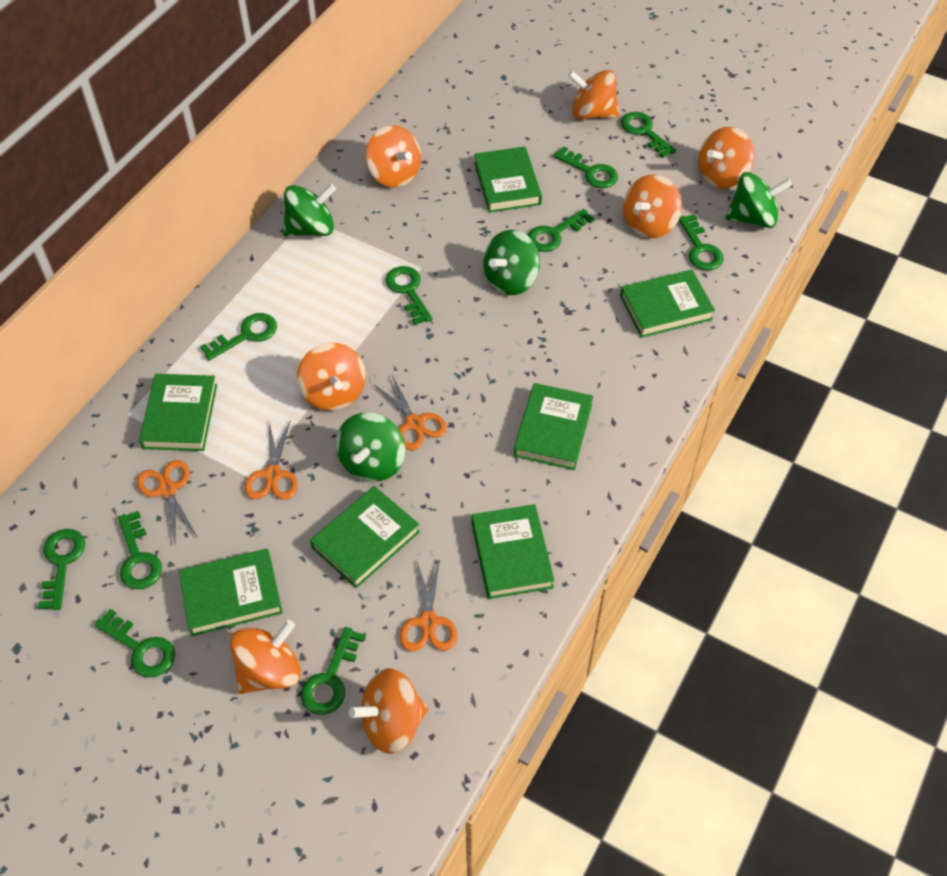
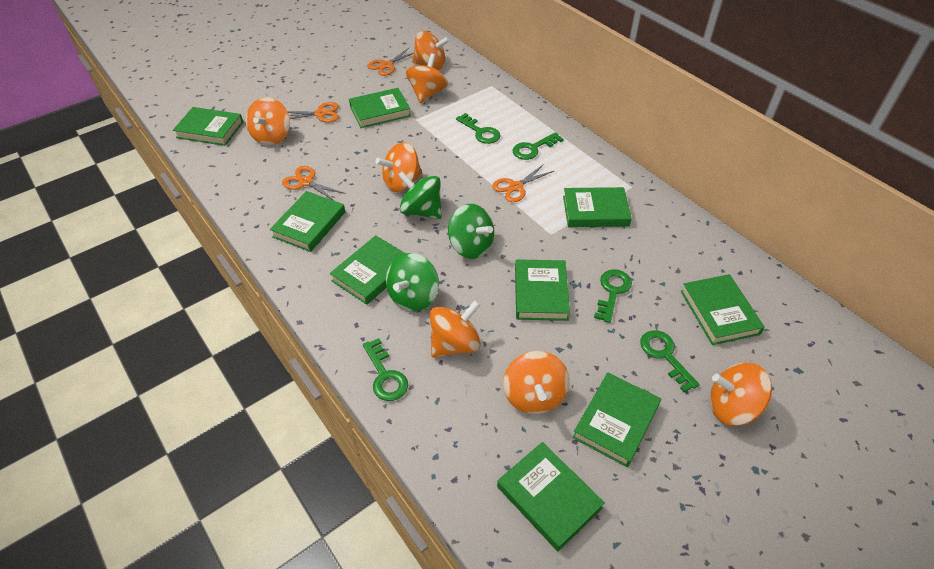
green book: 7 -> 9
green key: 10 -> 5
green spinning top: 4 -> 3

